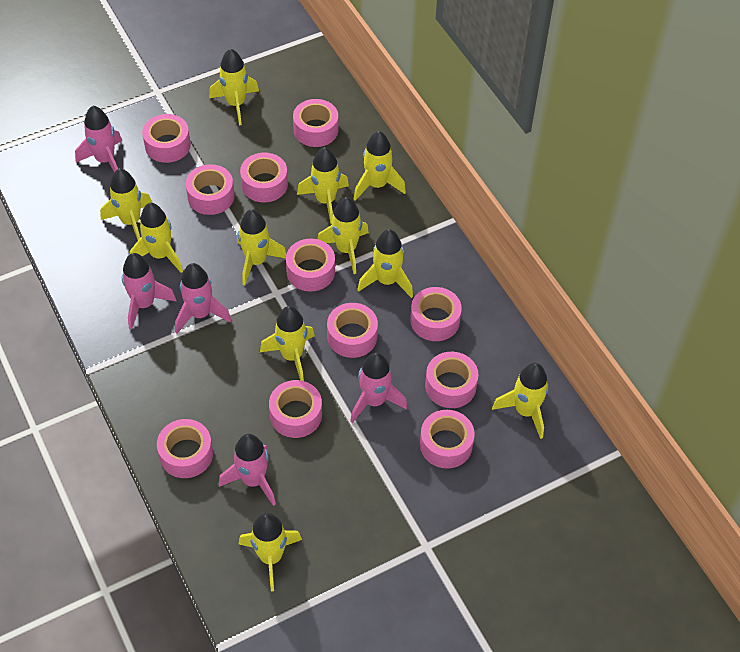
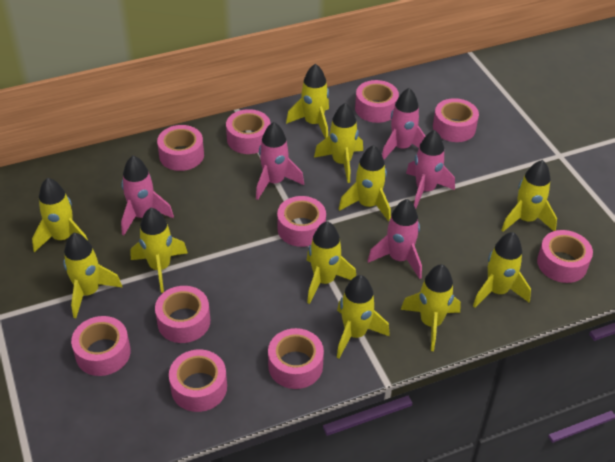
pink tape: 11 -> 10

